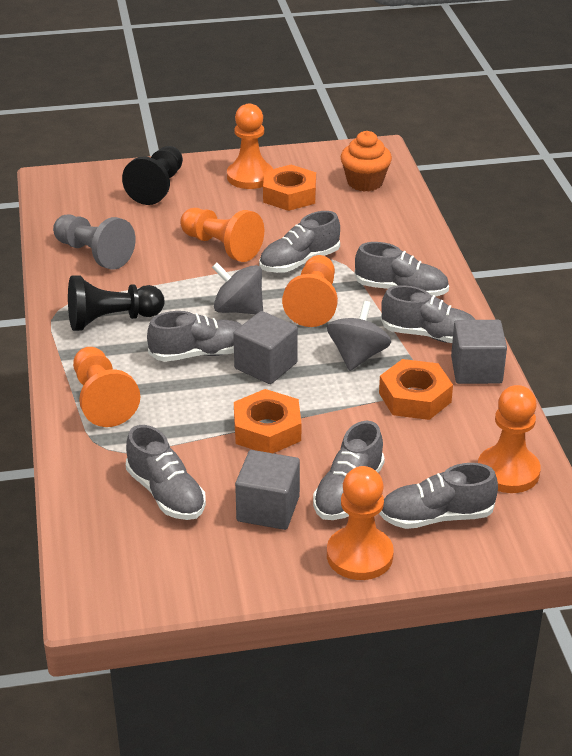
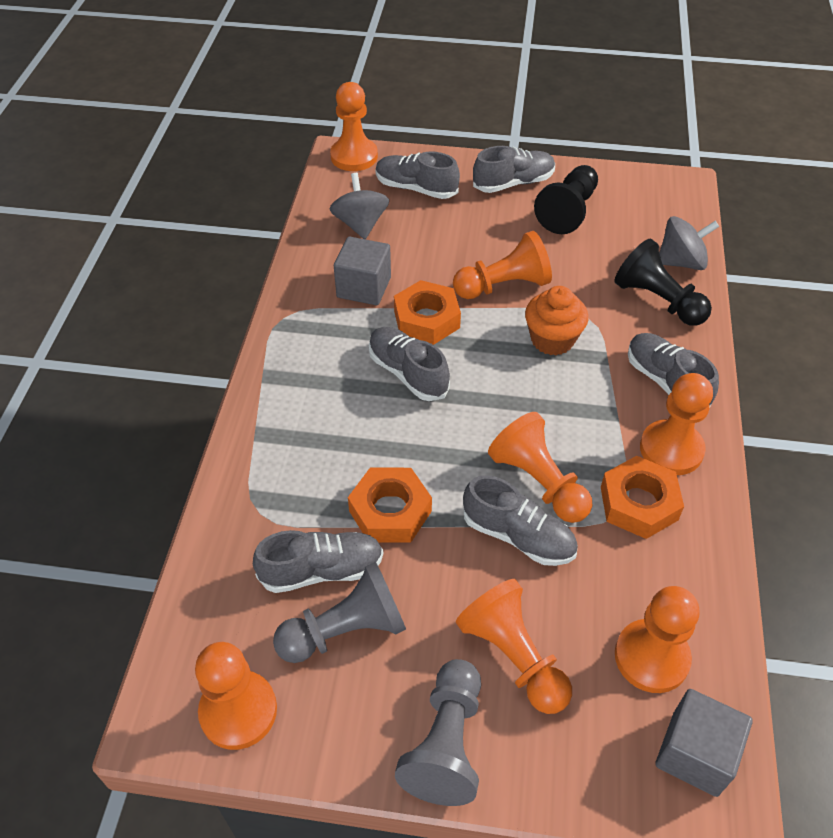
grey cube: 3 -> 2
grey pawn: 1 -> 2
grey shoe: 7 -> 6
orange pawn: 6 -> 7

